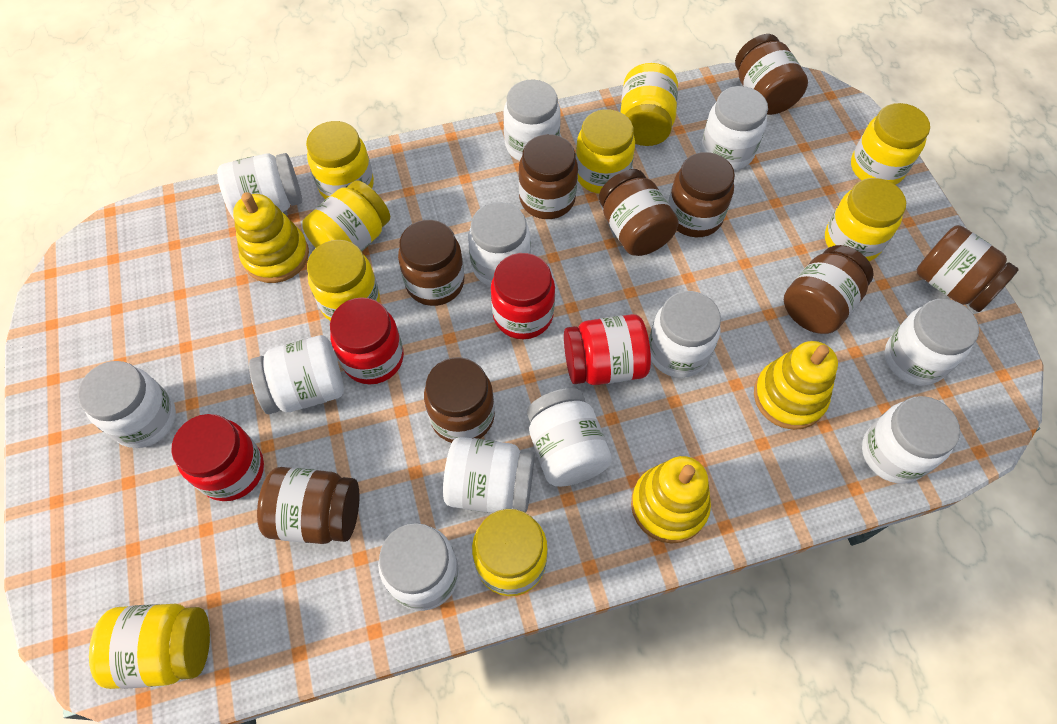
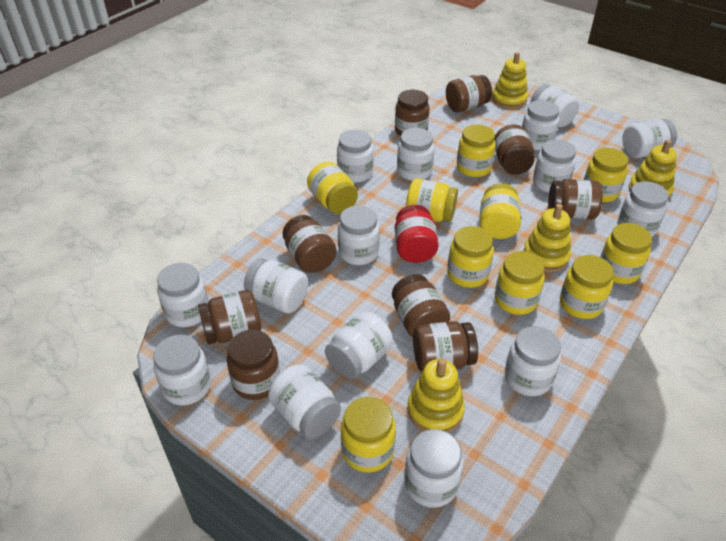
red jar: 4 -> 1
white jar: 12 -> 15
yellow jar: 9 -> 10
yellow stacking toy: 3 -> 4

